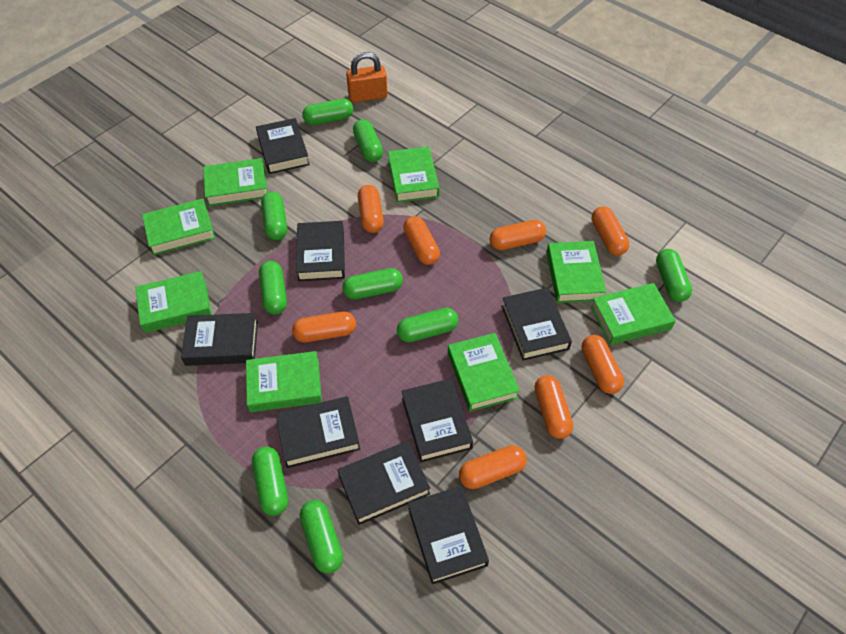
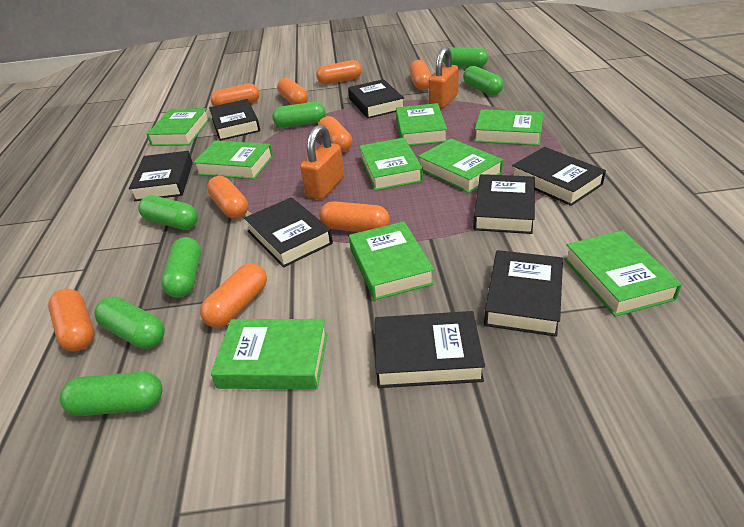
green book: 8 -> 9
green capsule: 9 -> 7
orange capsule: 8 -> 9
orange padlock: 1 -> 2

